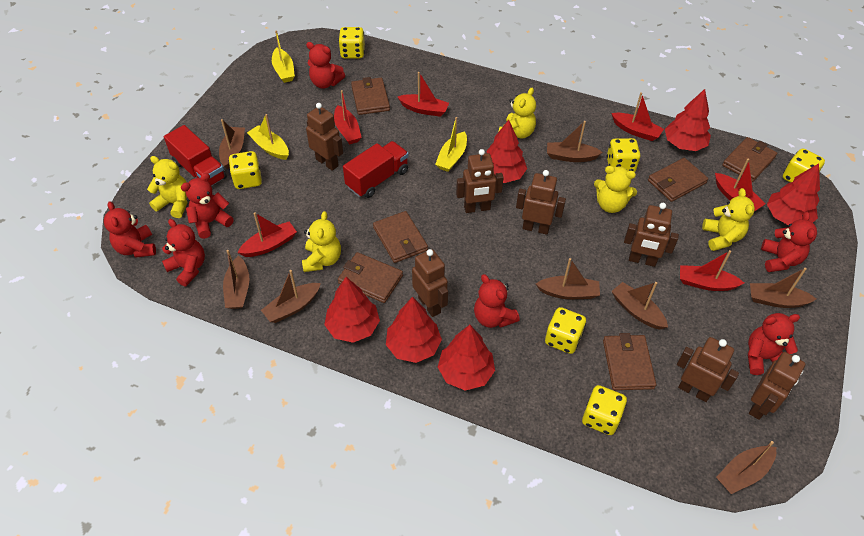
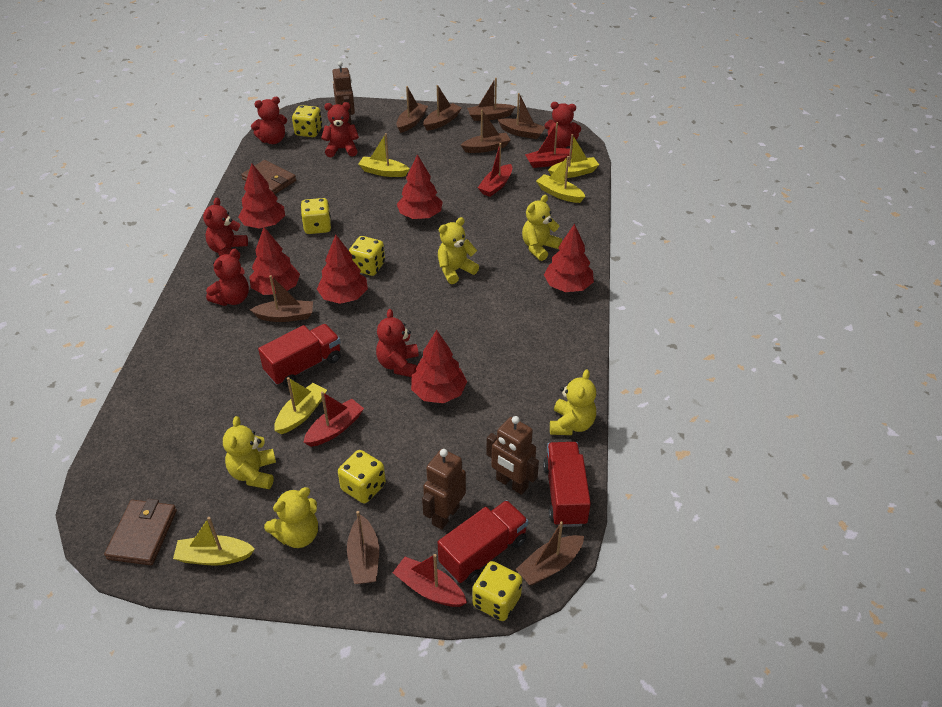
brown robot: 7 -> 3
brown wallet: 6 -> 2
red boat: 6 -> 4
red teddy bear: 7 -> 6
red truck: 2 -> 3
yellow boat: 3 -> 5
yellow dice: 6 -> 5

